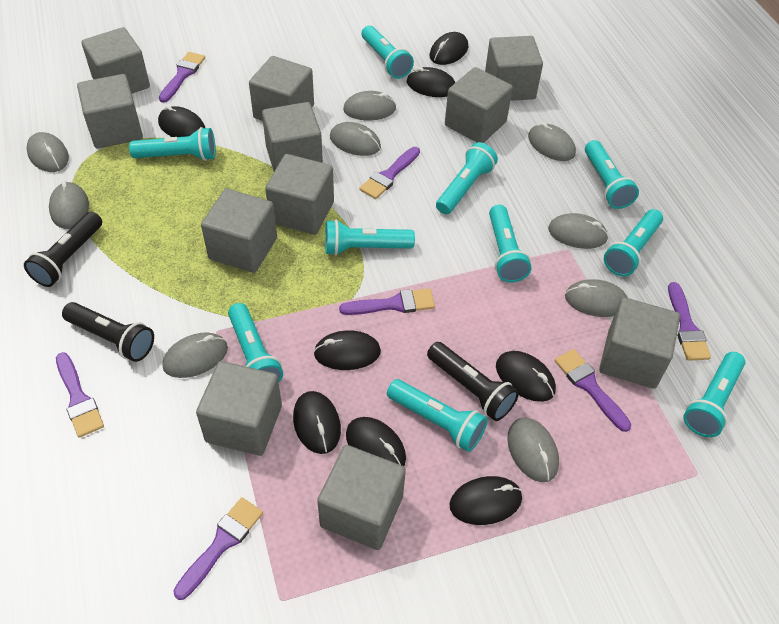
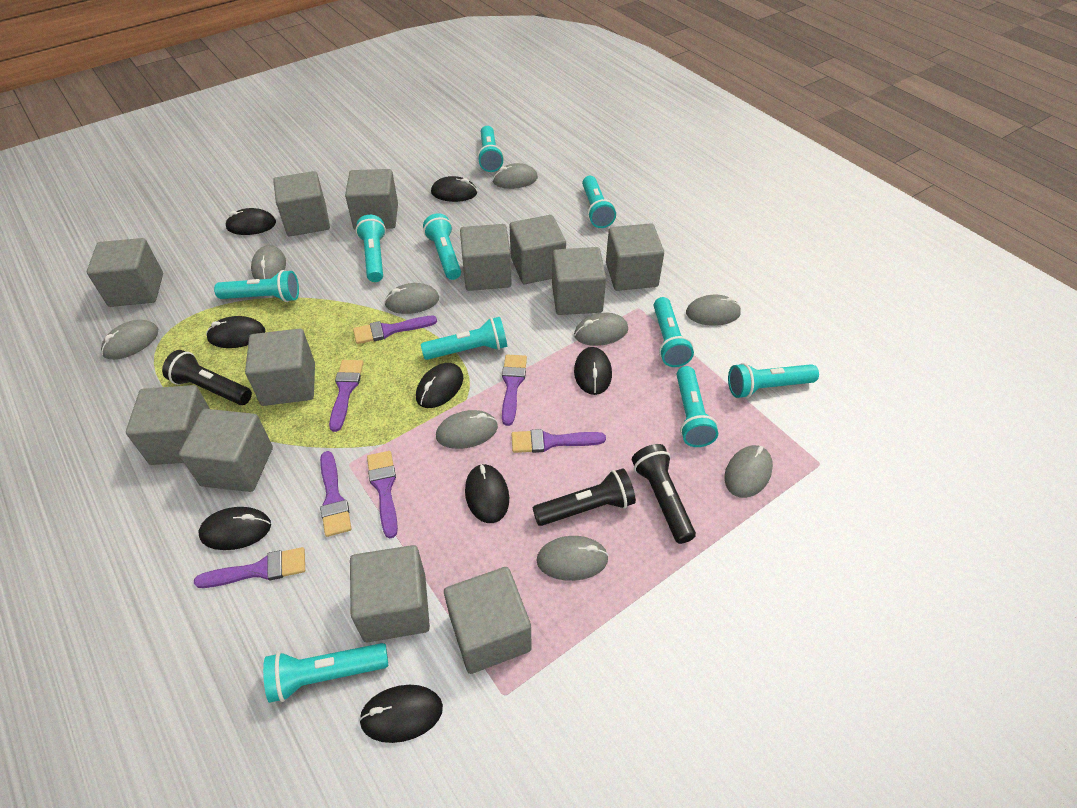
grey cube: 11 -> 12

